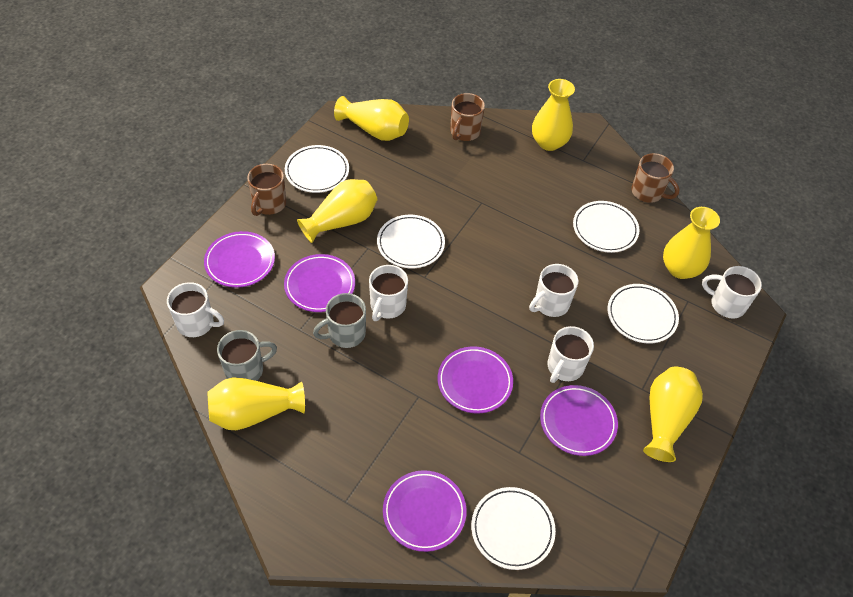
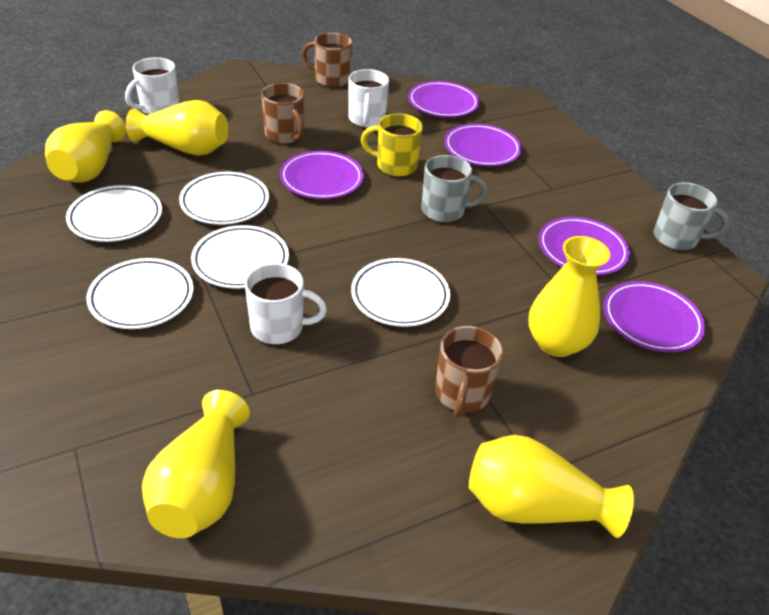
white mug: 5 -> 3
yellow mug: 0 -> 1
yellow vase: 6 -> 5

